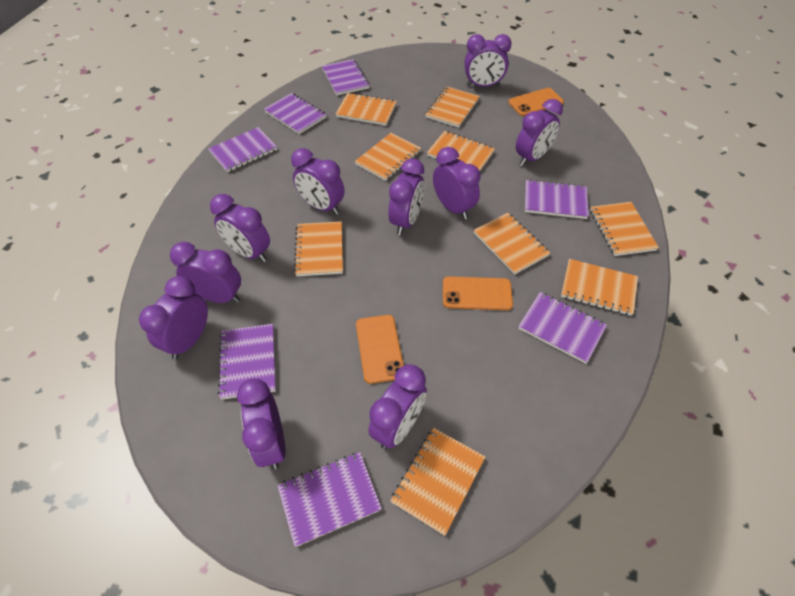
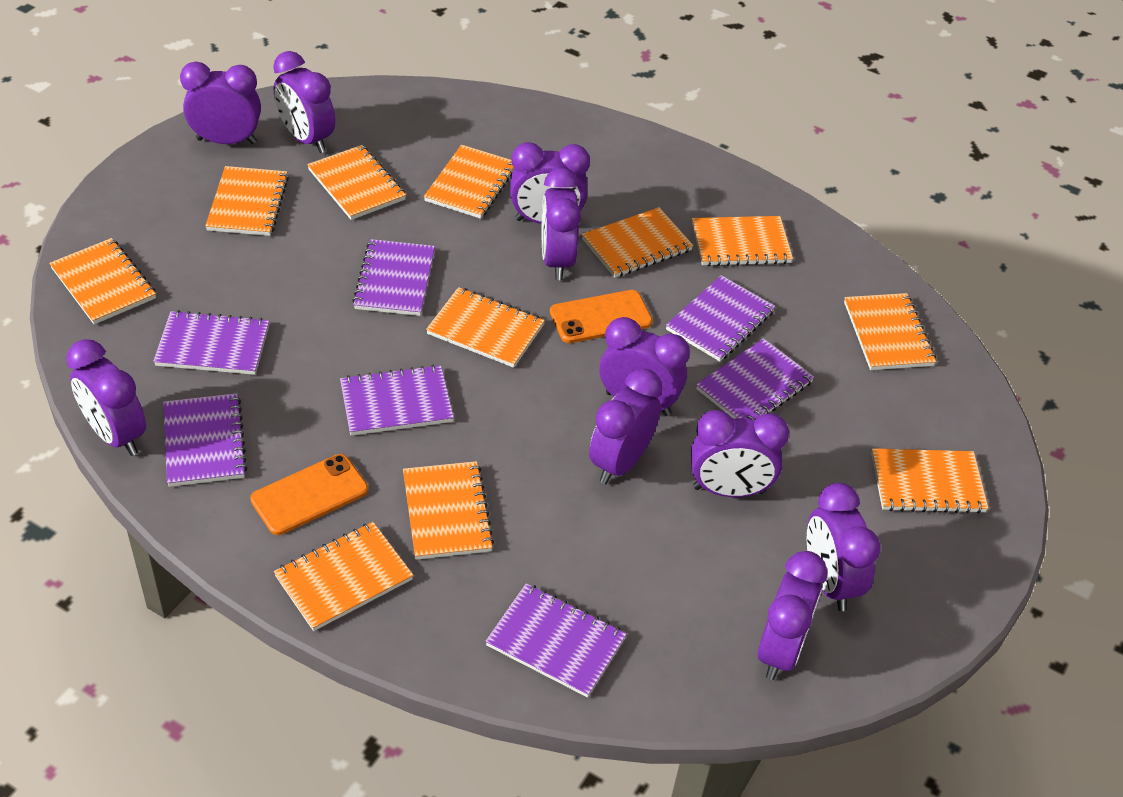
orange notebook: 9 -> 11
orange phone: 3 -> 2

